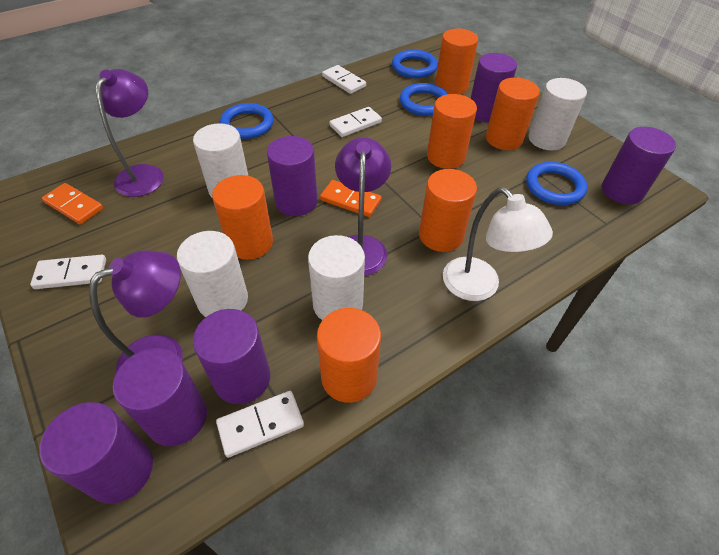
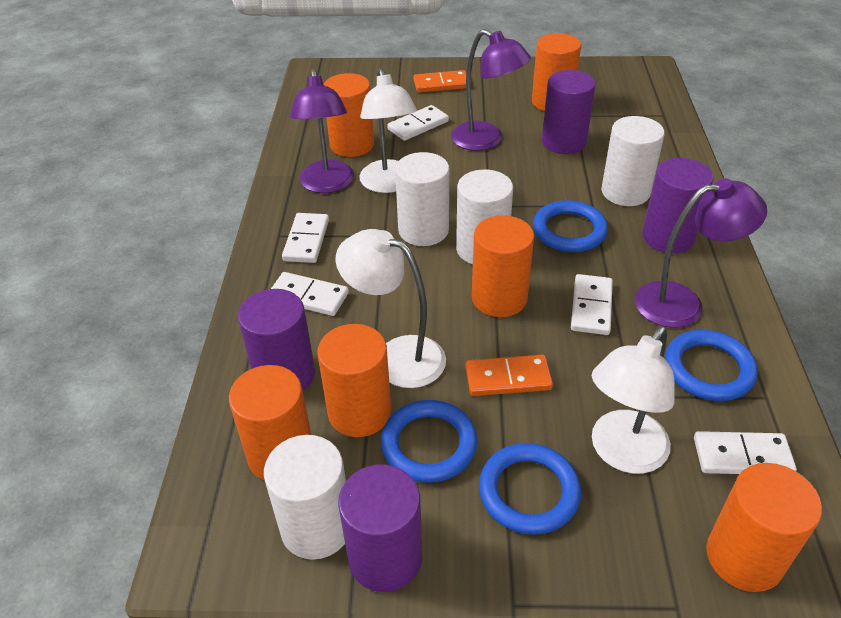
purple cylinder: 6 -> 4
white domino: 4 -> 5
white lamp: 1 -> 3

